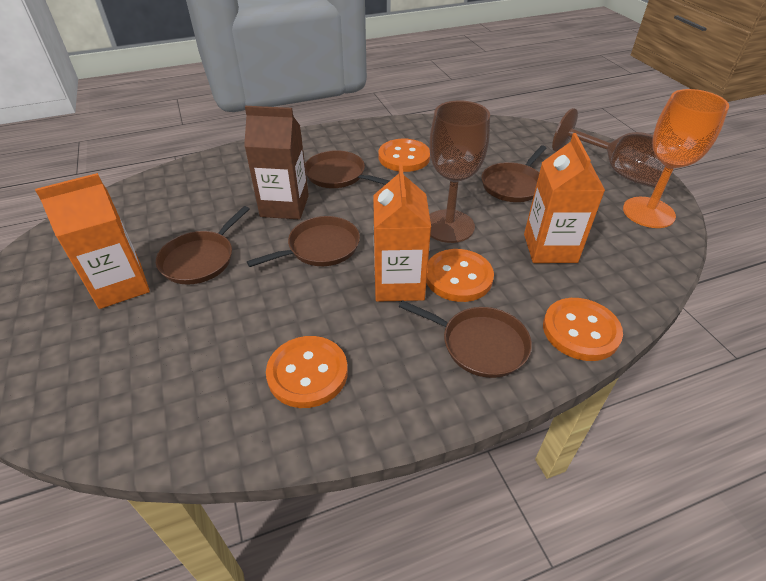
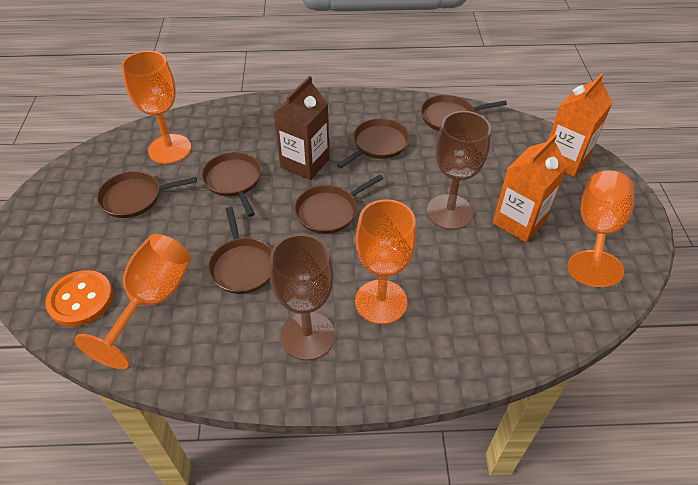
brown pan: 5 -> 6
orange button: 4 -> 1
orange carton: 3 -> 2
orange goblet: 1 -> 4

